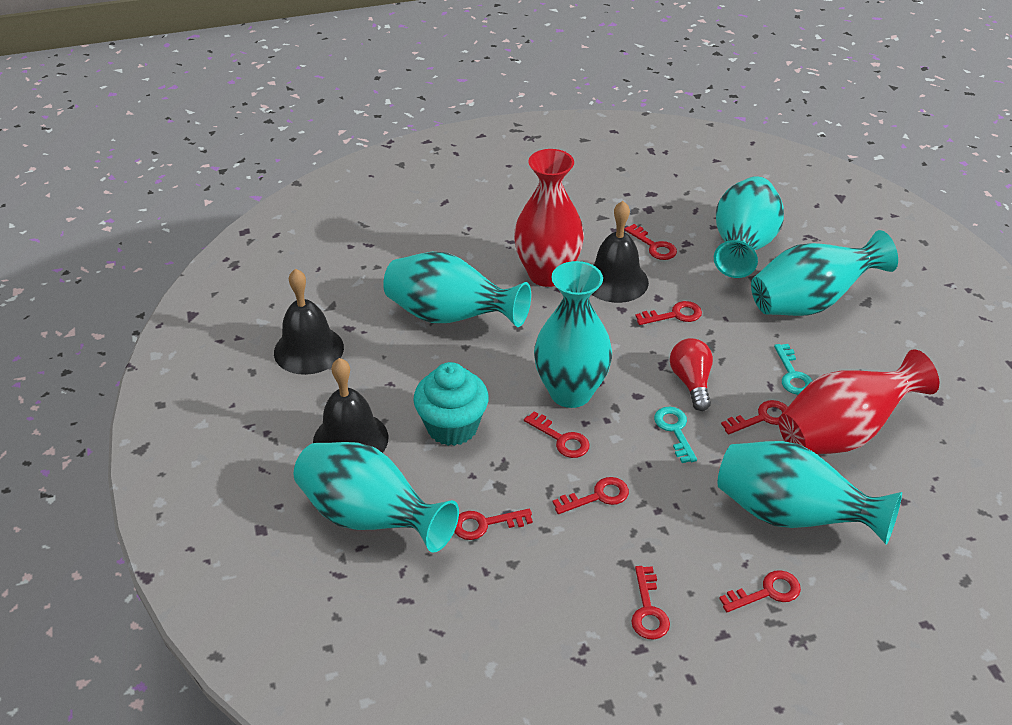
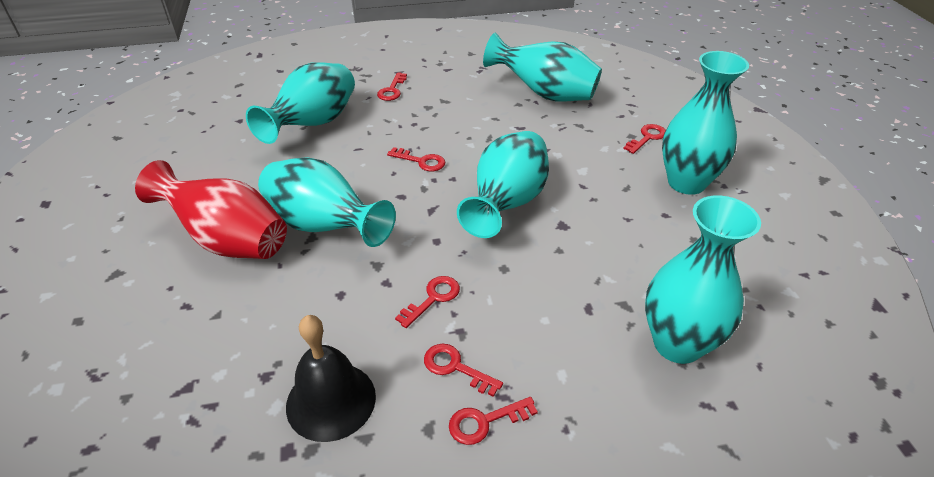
black bell: 3 -> 1
red key: 8 -> 6
red light bulb: 1 -> 0
red vase: 2 -> 1
turquoise cupcake: 1 -> 0
turquoise key: 2 -> 0

